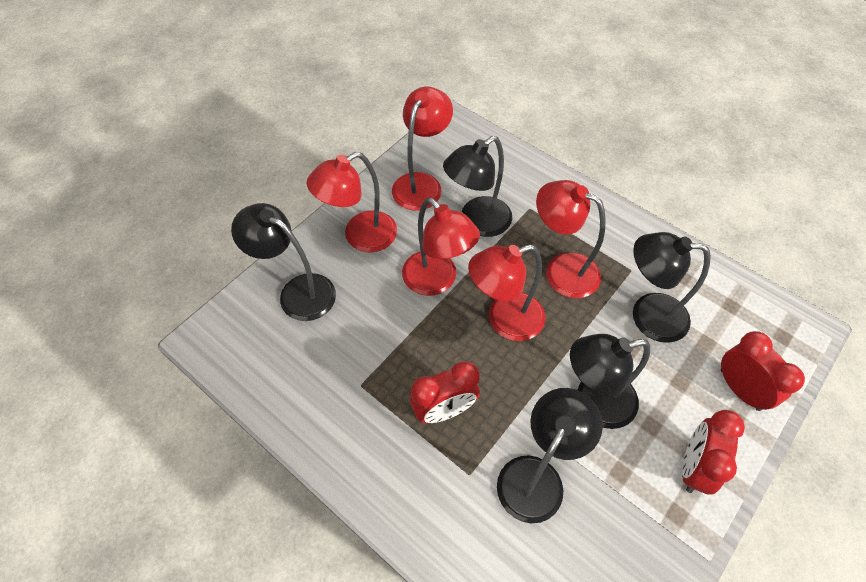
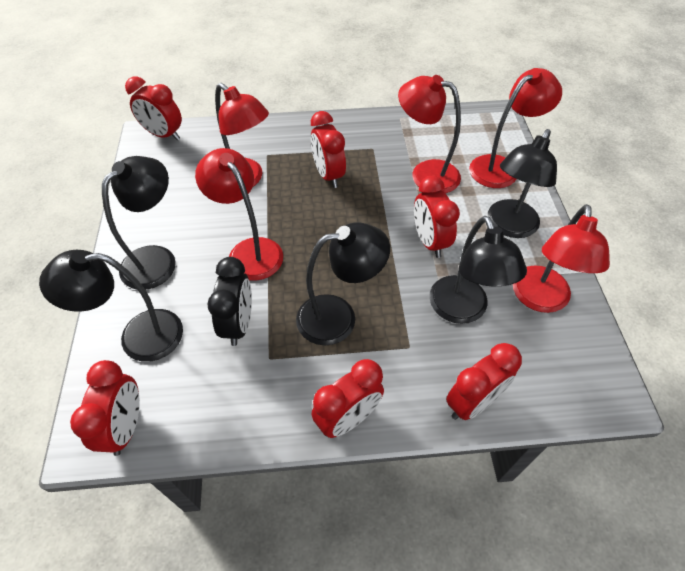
black clock: 0 -> 1
red clock: 3 -> 6

